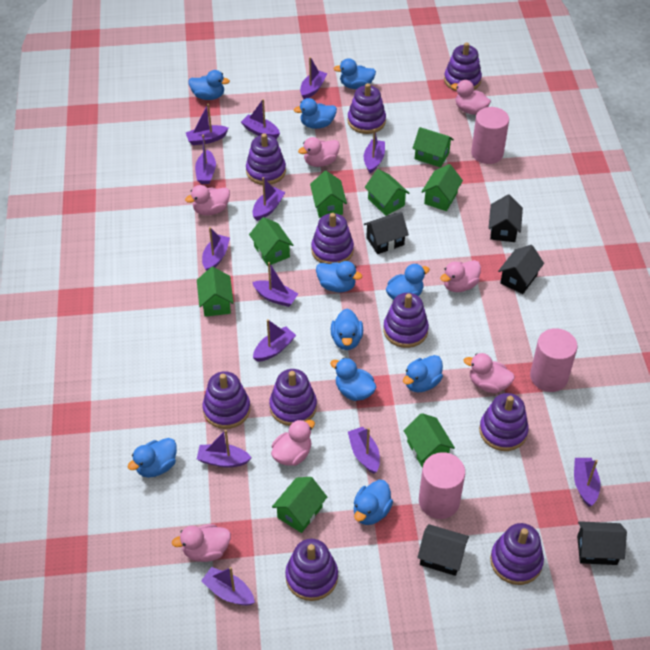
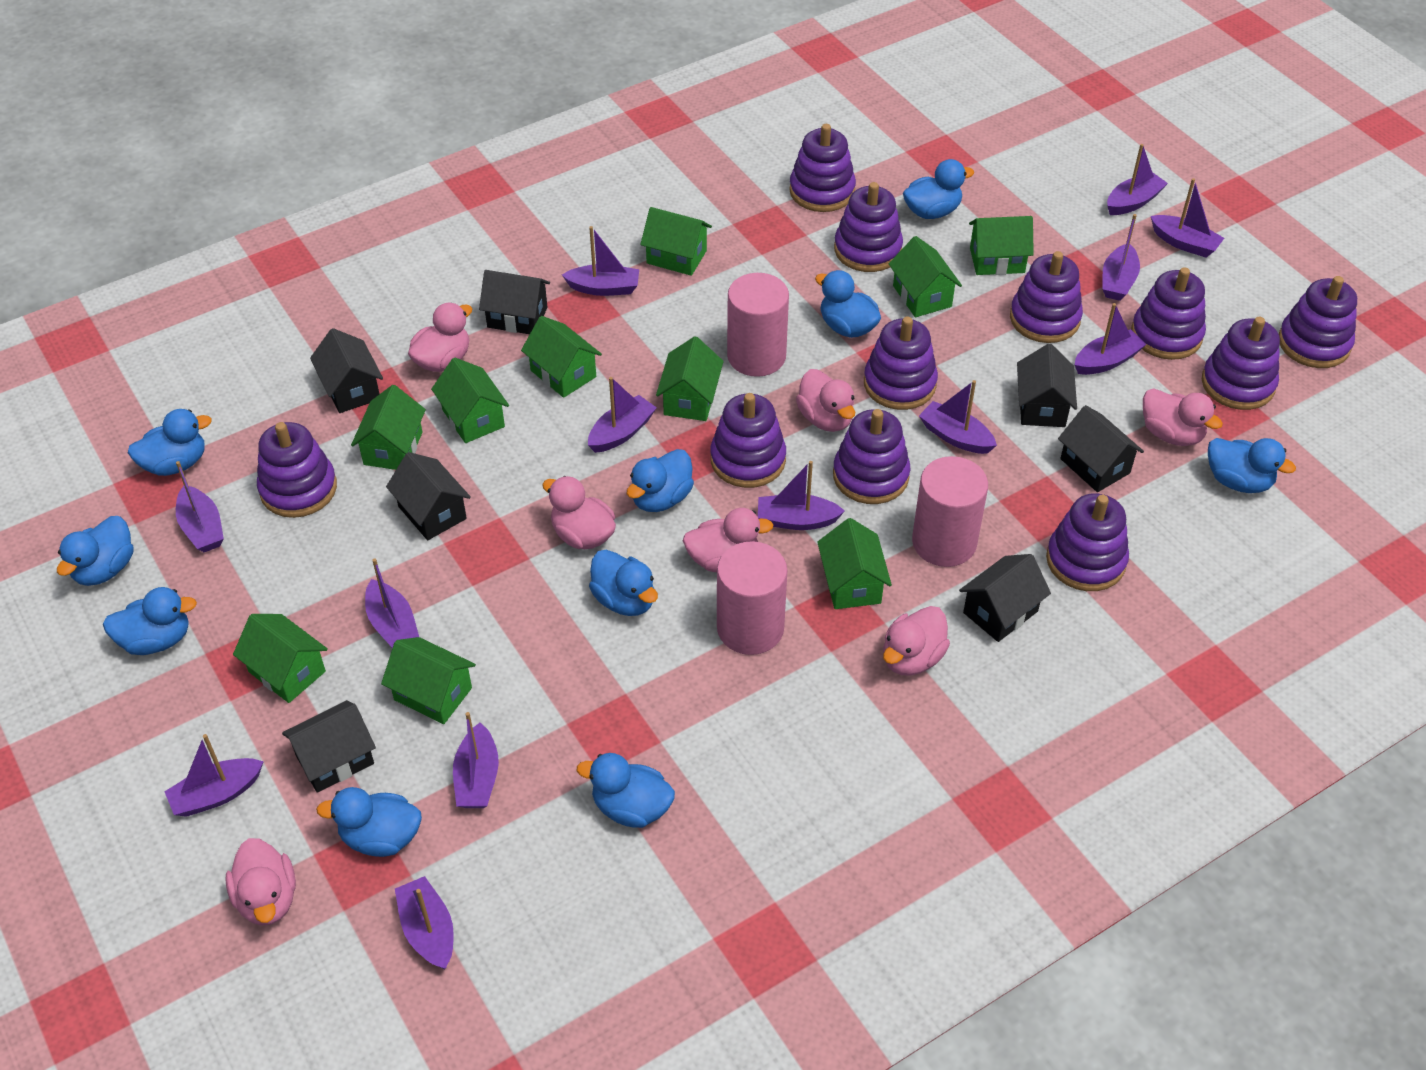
black house: 5 -> 7
green house: 8 -> 10
purple stacking toy: 10 -> 11

